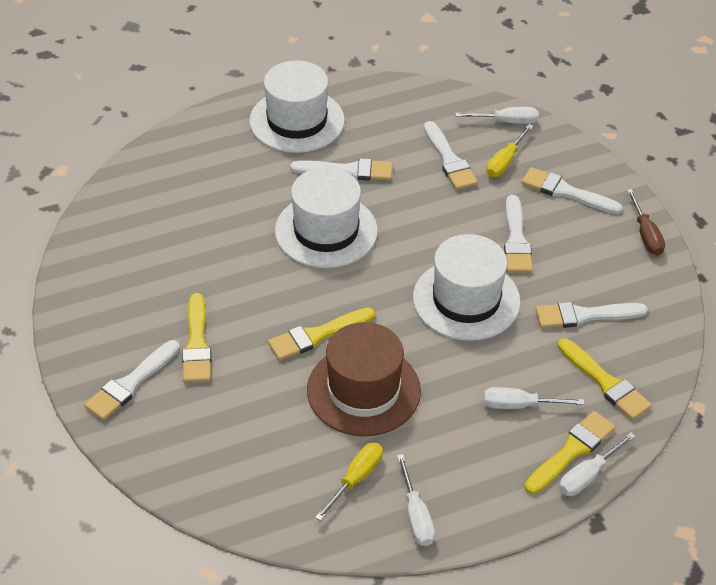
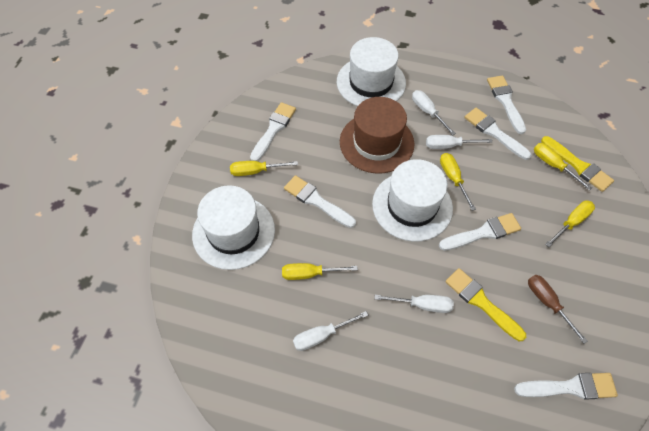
yellow brush: 4 -> 2
yellow screwdriver: 2 -> 5

